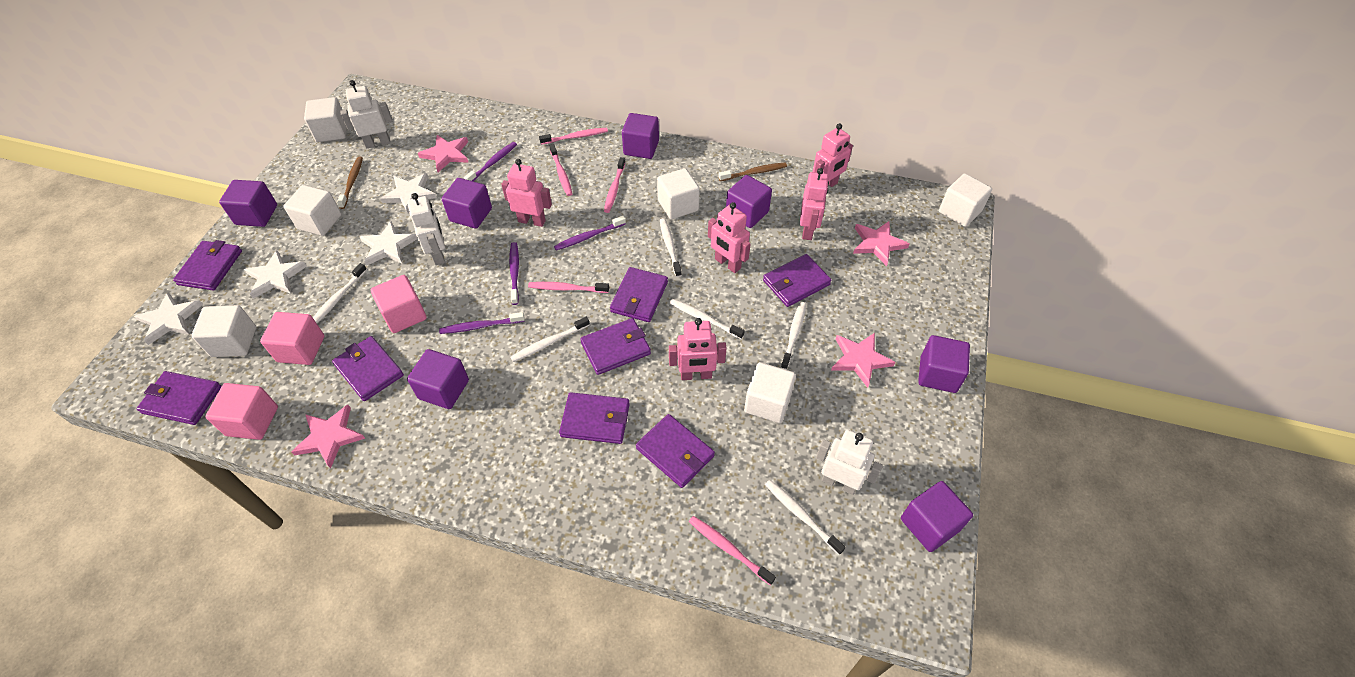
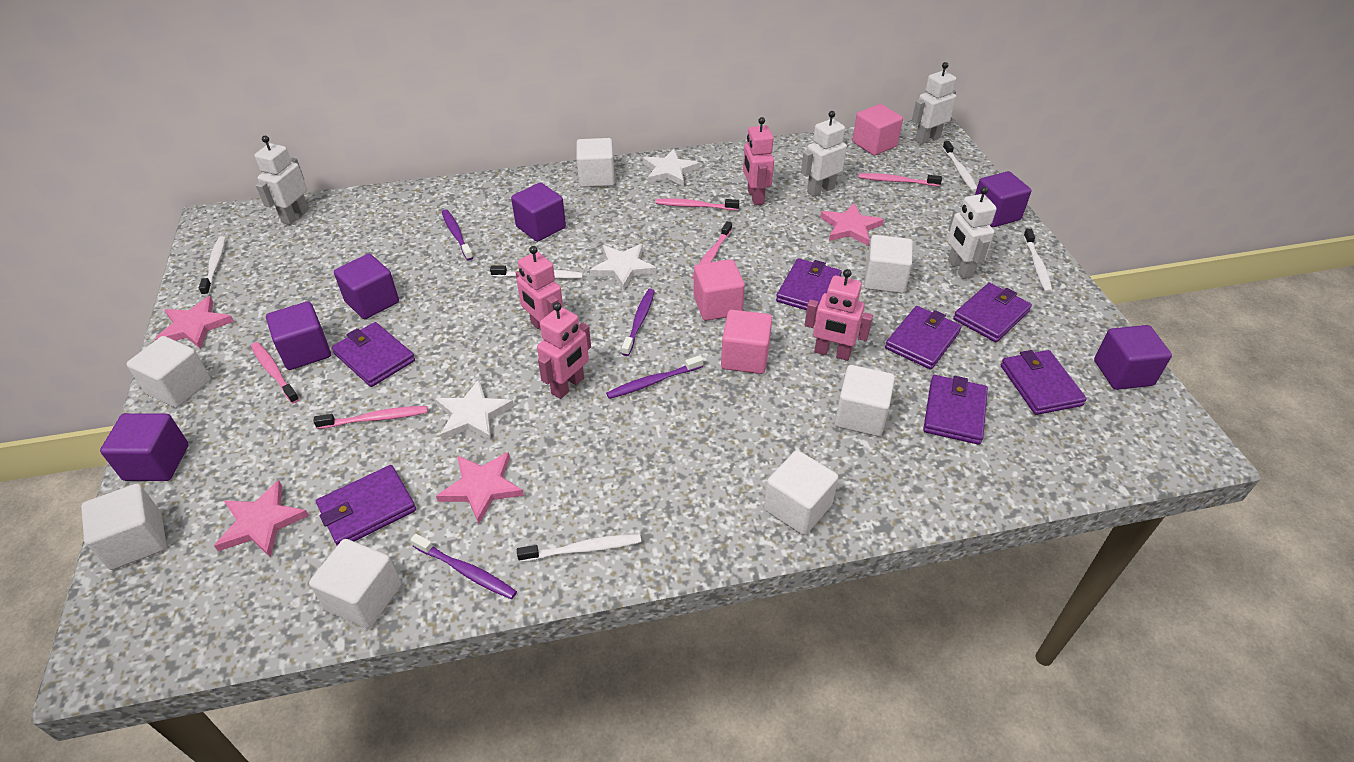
brown toothbrush: 2 -> 0
pink robot: 5 -> 4
purple cube: 7 -> 6
purple wallet: 8 -> 7
white cube: 6 -> 7
white robot: 3 -> 4
white star: 4 -> 3
white toothbrush: 6 -> 5

